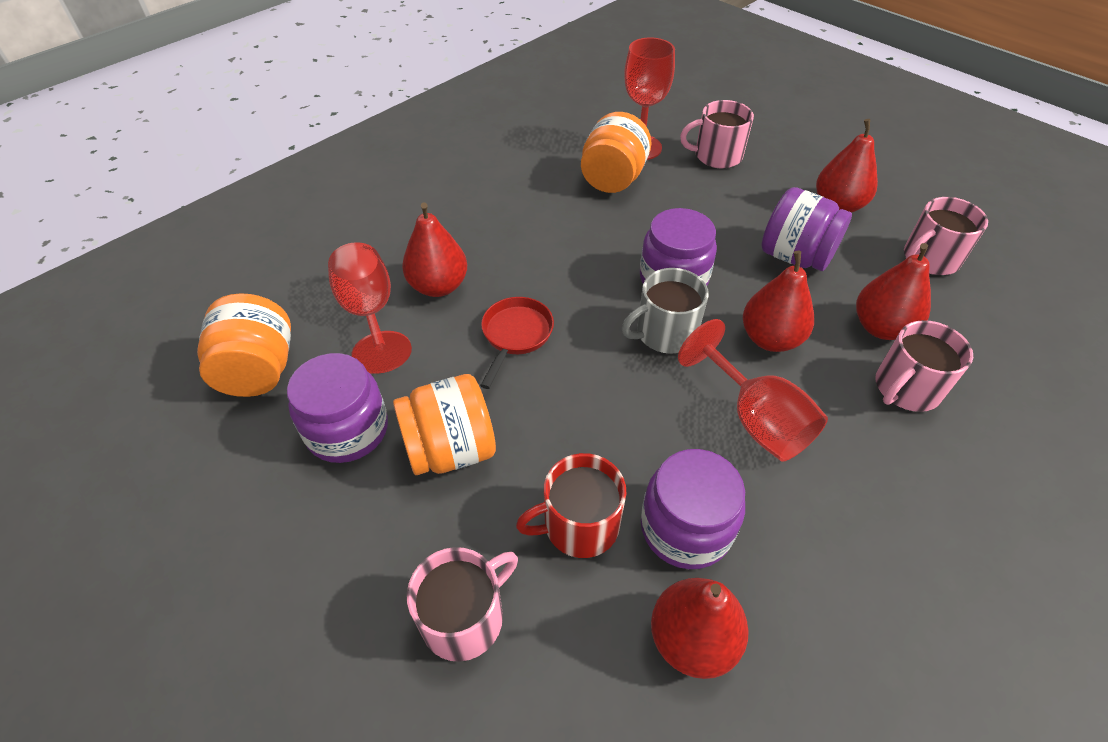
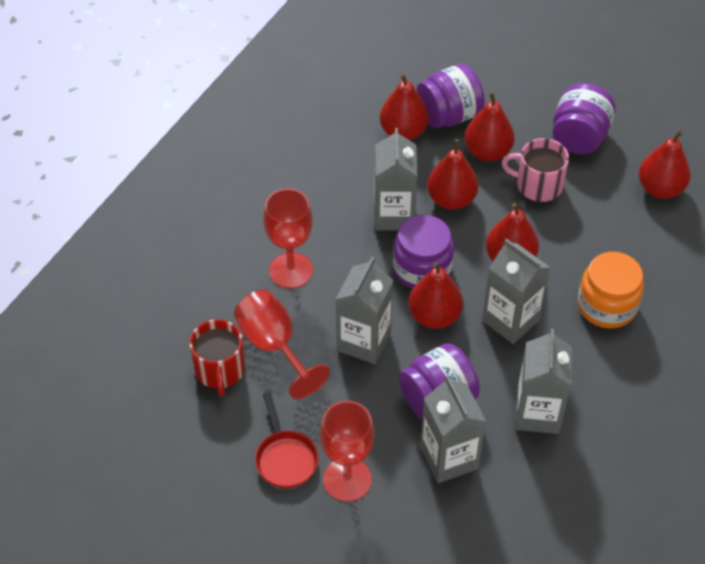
grey carton: 0 -> 5
grey mug: 1 -> 0
orange jar: 3 -> 1
pink mug: 4 -> 1
red pear: 5 -> 6

